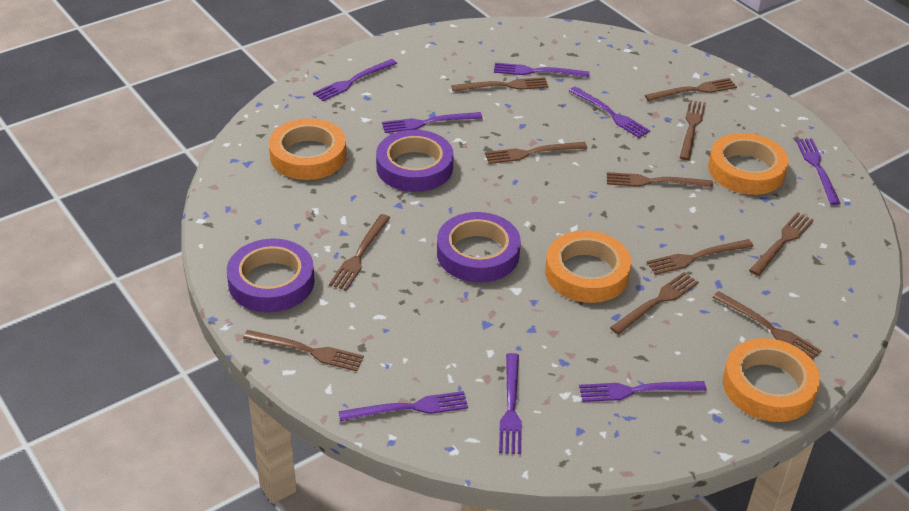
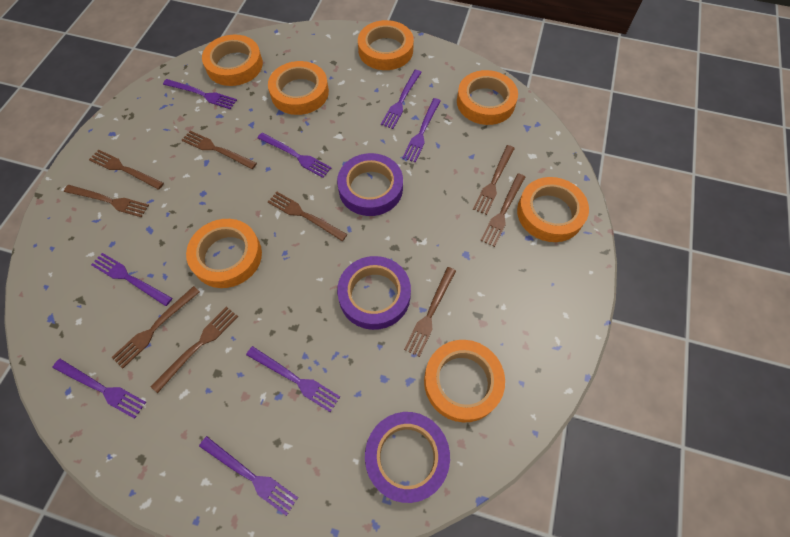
brown fork: 11 -> 9
orange tape: 4 -> 7

